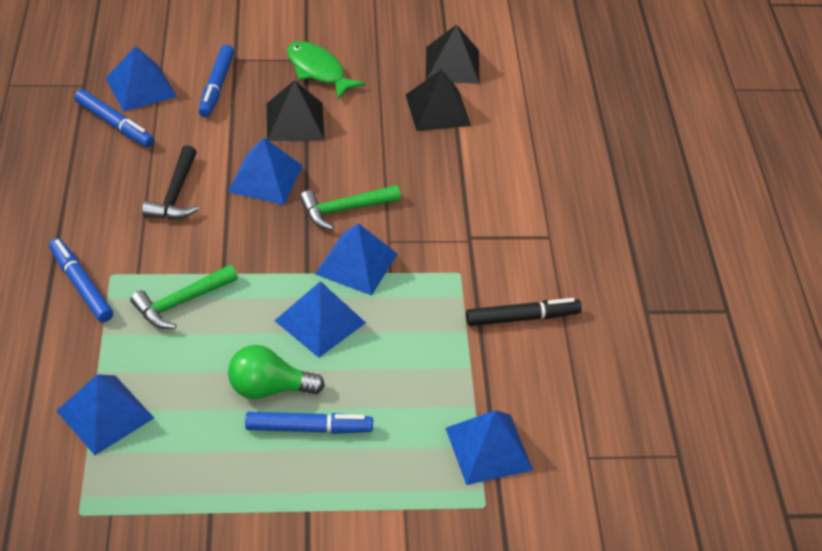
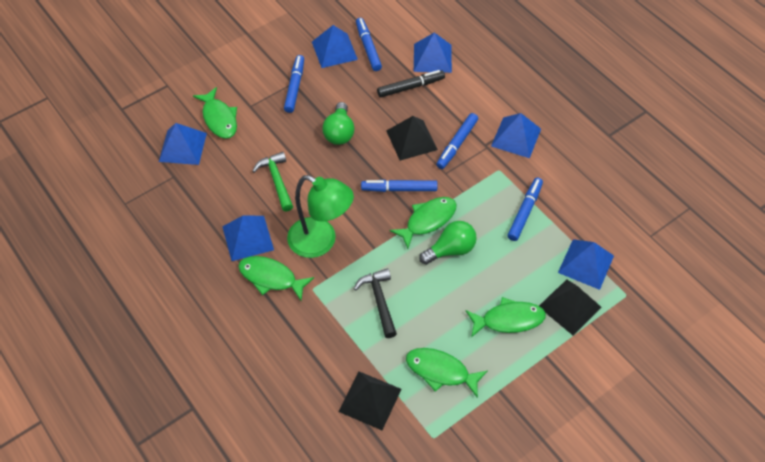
blue marker: 4 -> 5
green fish: 1 -> 5
green hammer: 2 -> 1
green lamp: 0 -> 1
green light bulb: 1 -> 2

